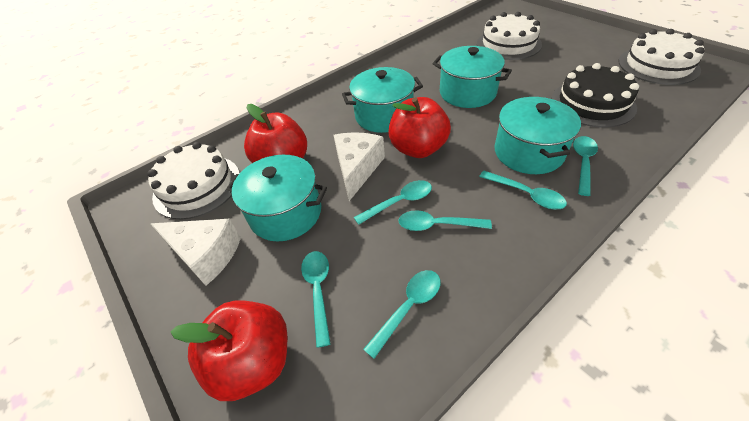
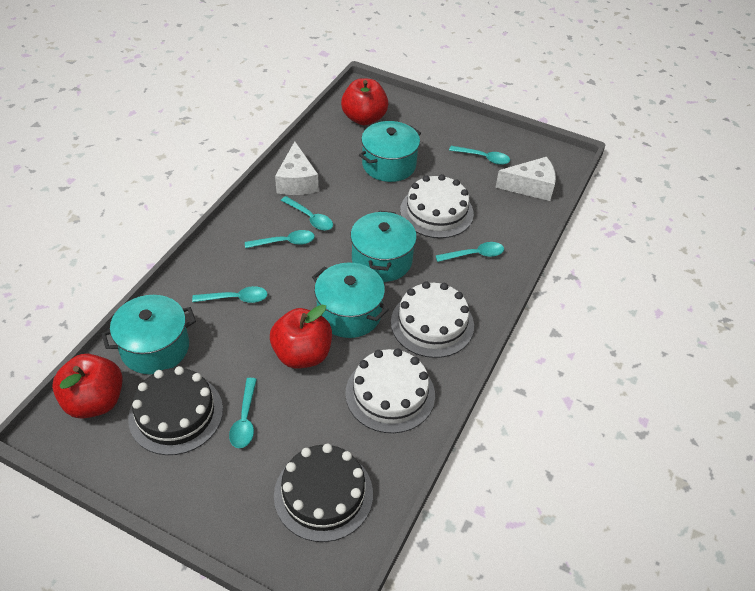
black cake: 1 -> 2

